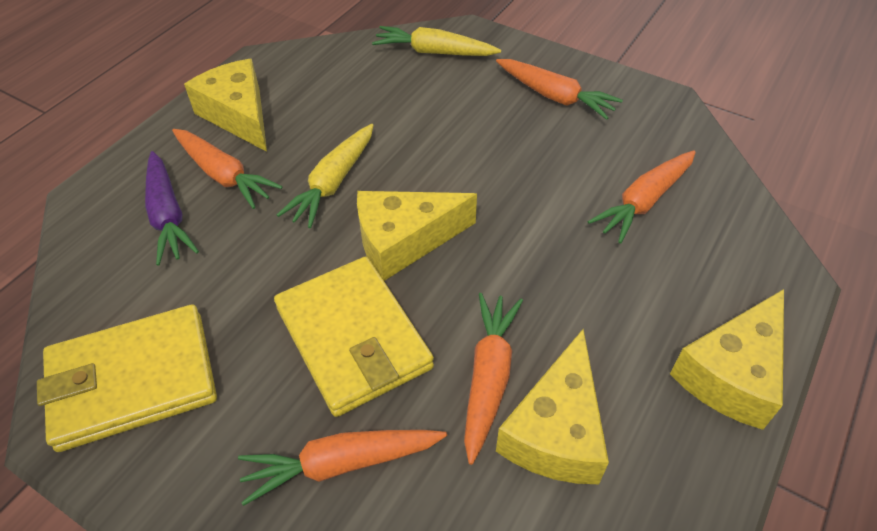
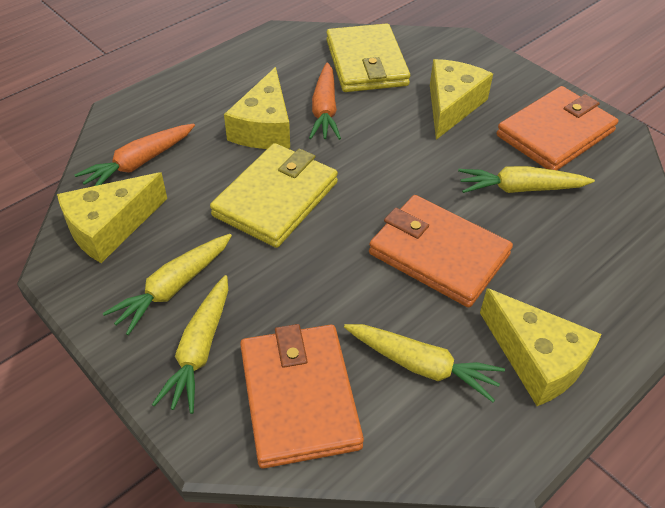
orange carrot: 5 -> 2
orange wallet: 0 -> 3
purple carrot: 1 -> 0
yellow carrot: 2 -> 4

